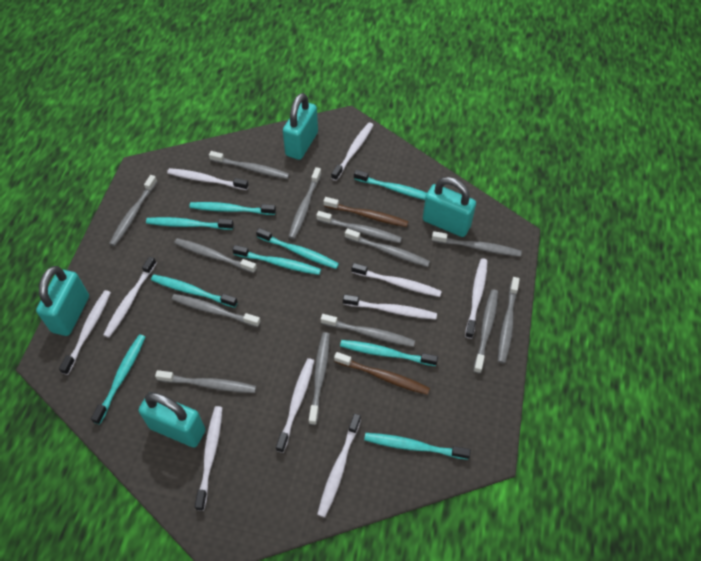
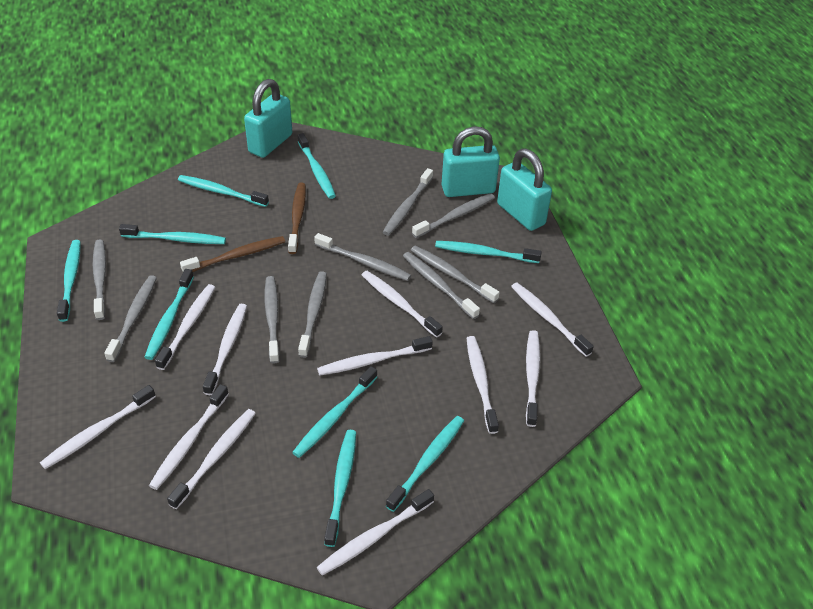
grey toothbrush: 13 -> 9
turquoise padlock: 4 -> 3
white toothbrush: 10 -> 11

